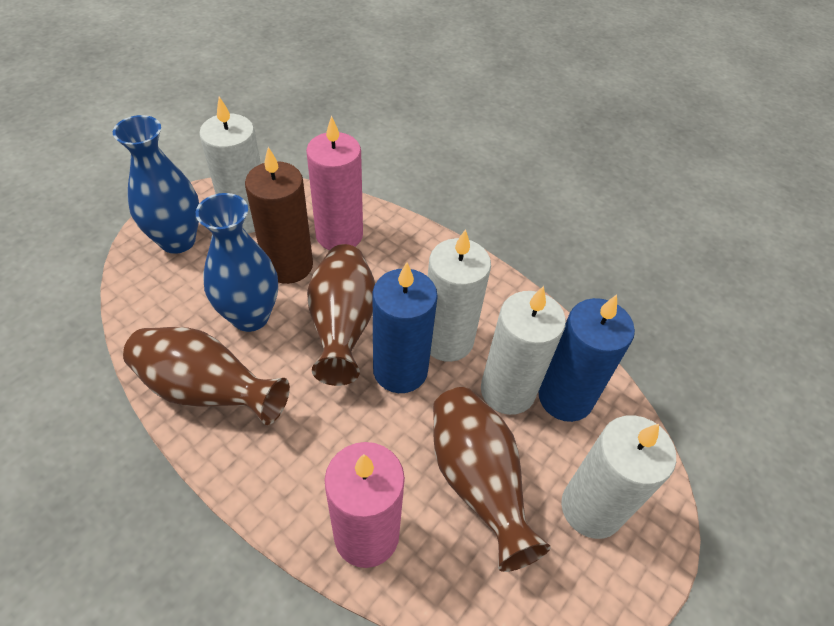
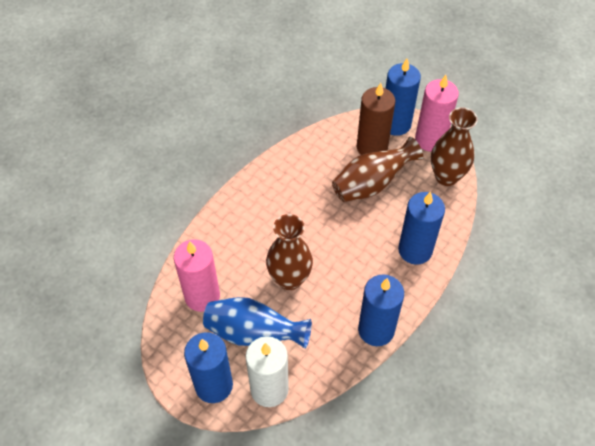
blue candle: 2 -> 4
blue vase: 2 -> 1
white candle: 4 -> 1

